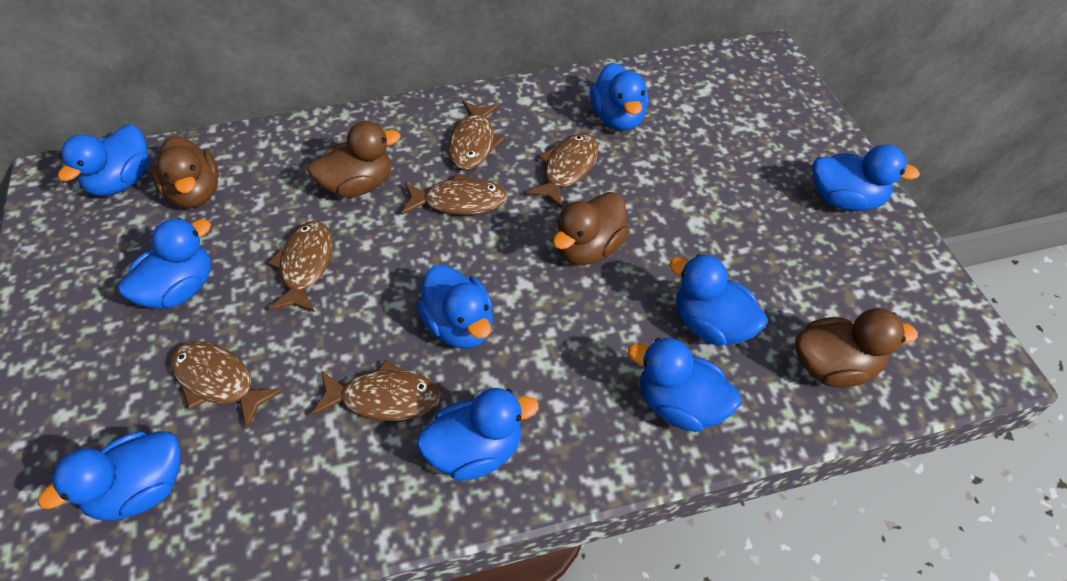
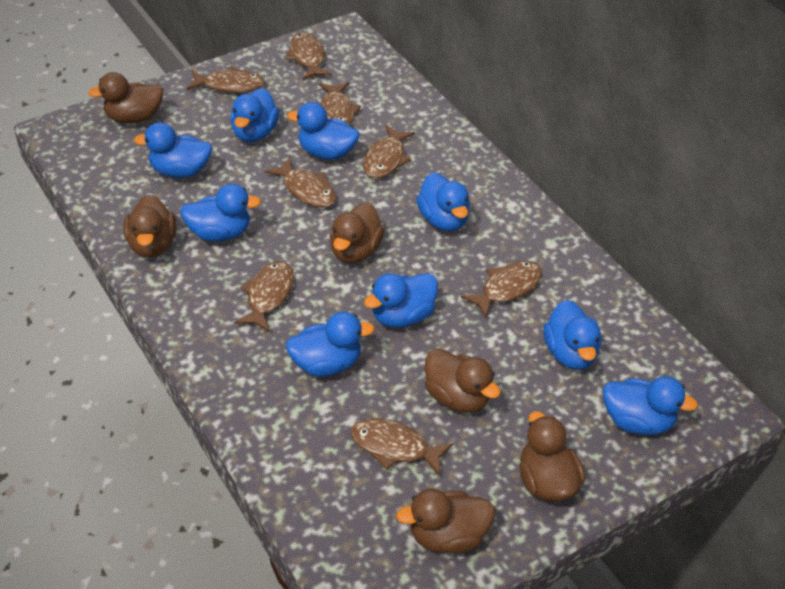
brown duck: 4 -> 6
brown fish: 6 -> 8

